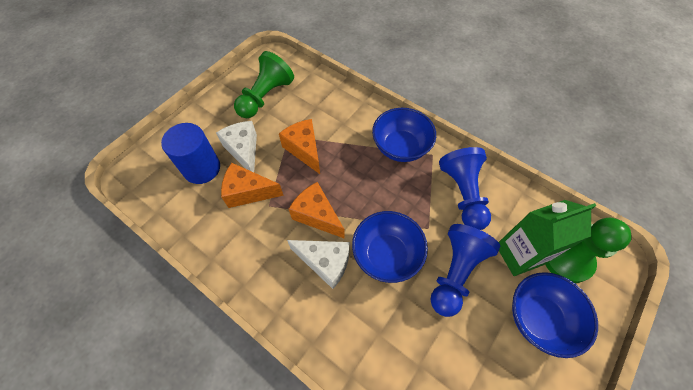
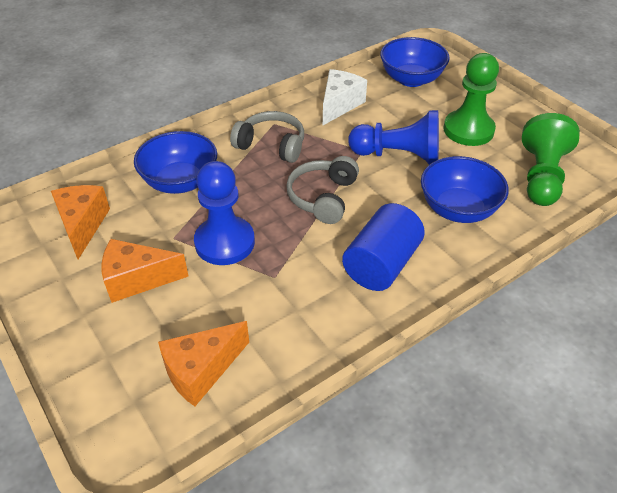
green carton: 1 -> 0
grey headphones: 0 -> 2
white cheese: 2 -> 1

